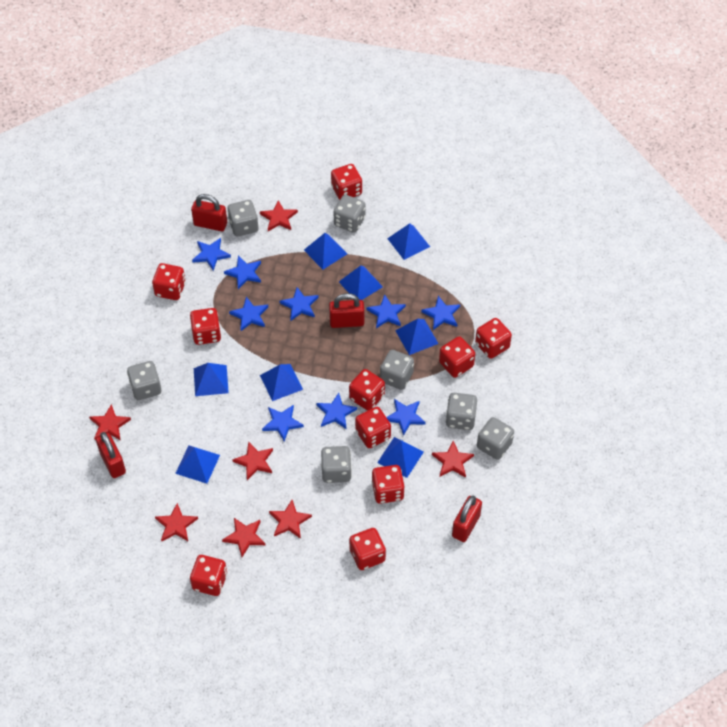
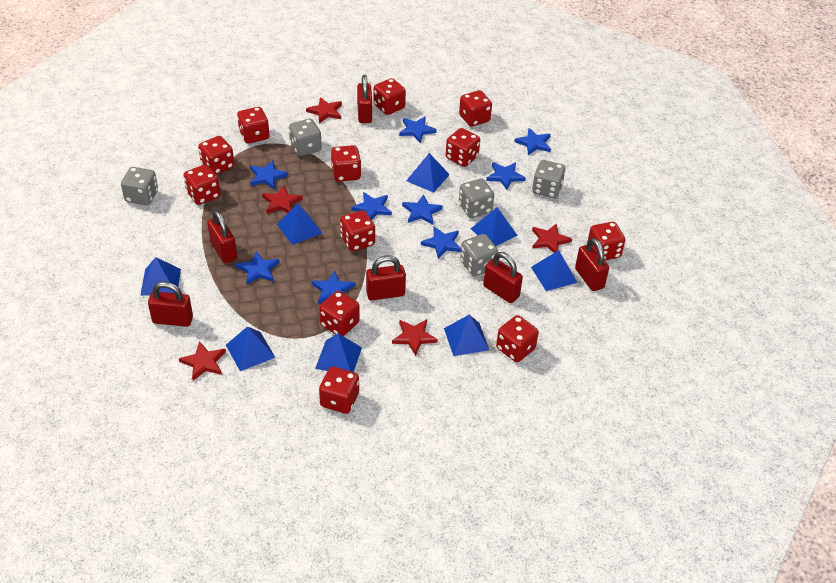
grey dice: 7 -> 5
red dice: 10 -> 12
red padlock: 4 -> 6
red star: 7 -> 5

